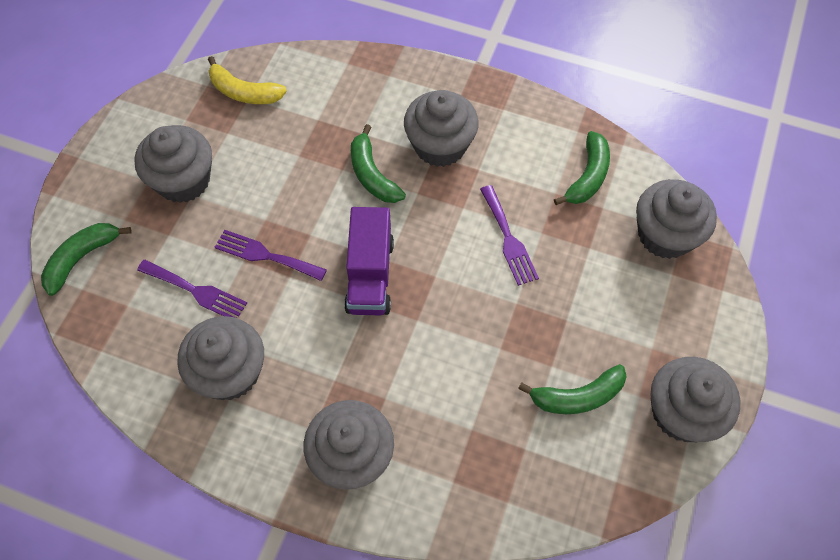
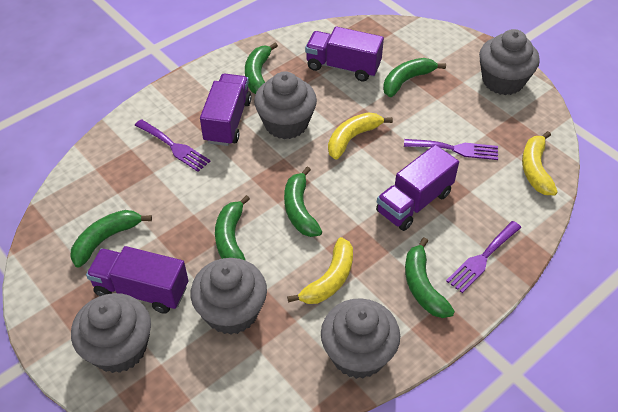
green banana: 4 -> 6
grey cupcake: 6 -> 5
purple truck: 1 -> 4
yellow banana: 1 -> 3

